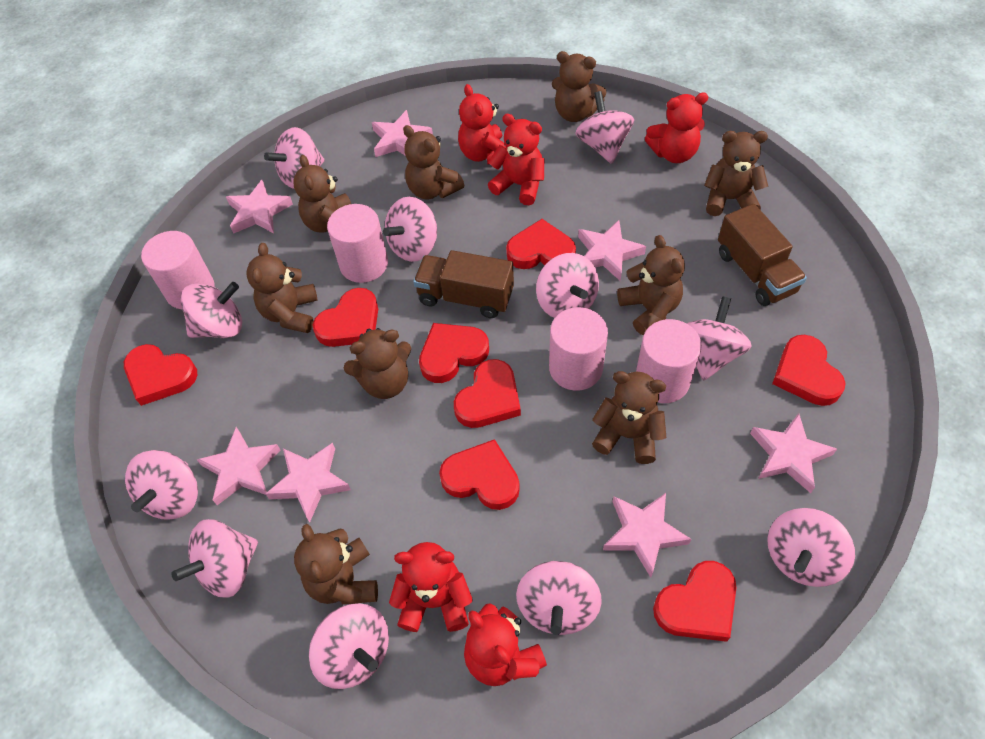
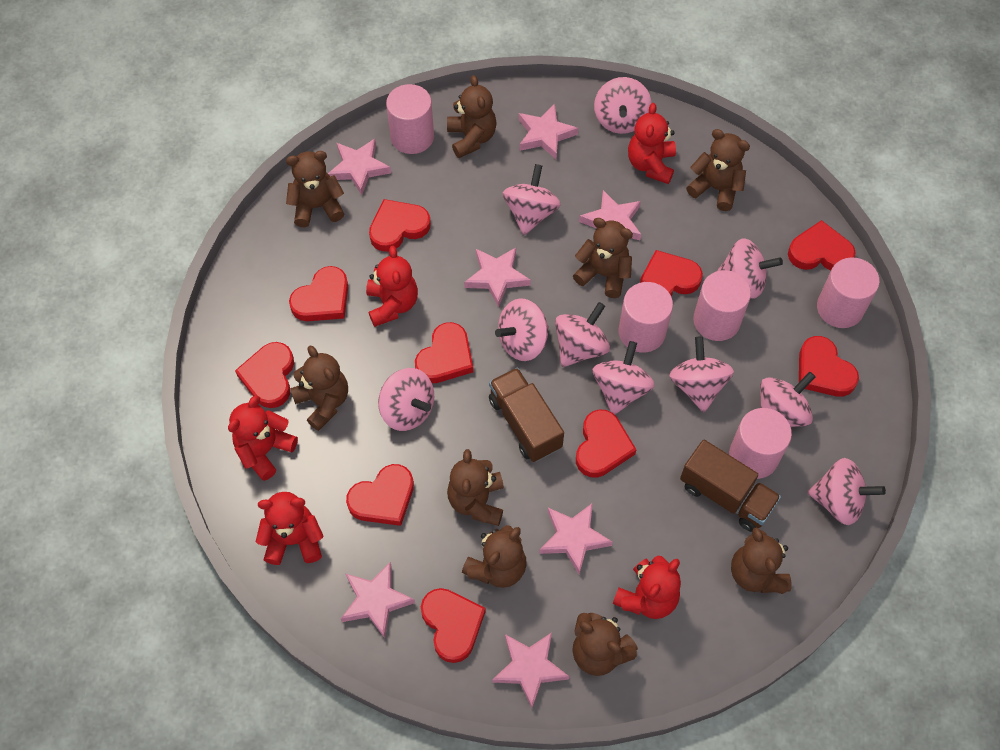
pink cylinder: 4 -> 5
pink spinning top: 11 -> 10
red heart: 8 -> 10

